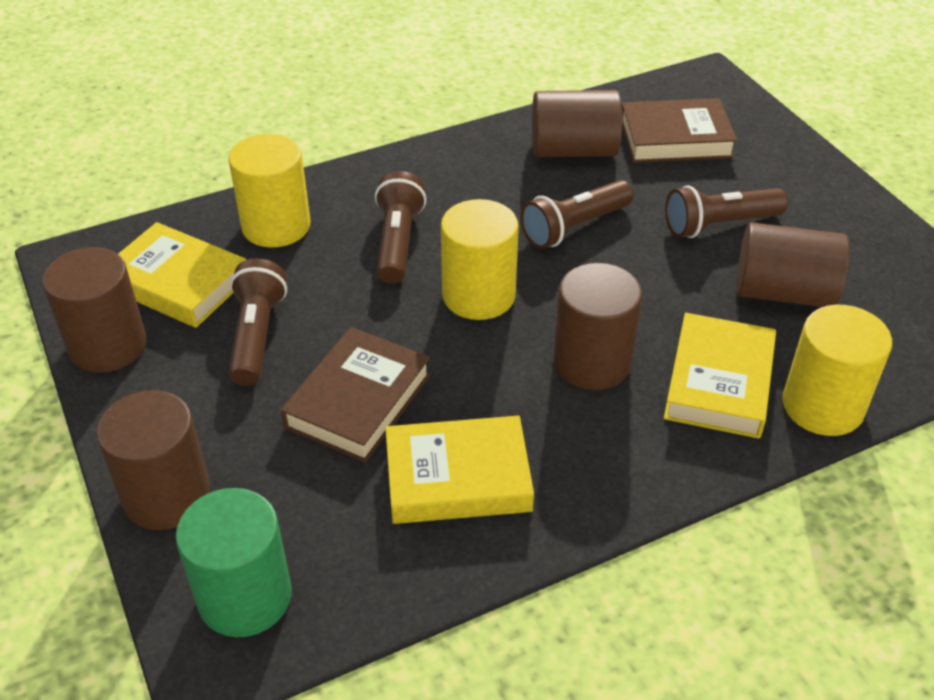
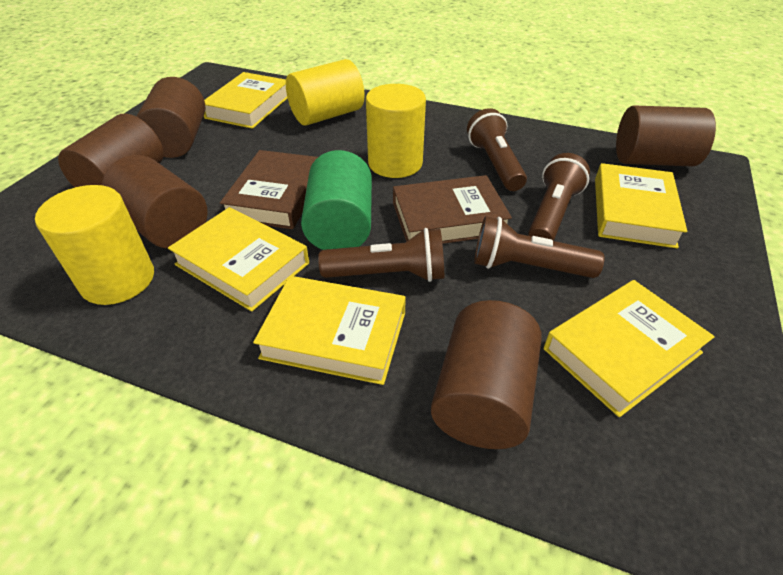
yellow book: 3 -> 5

